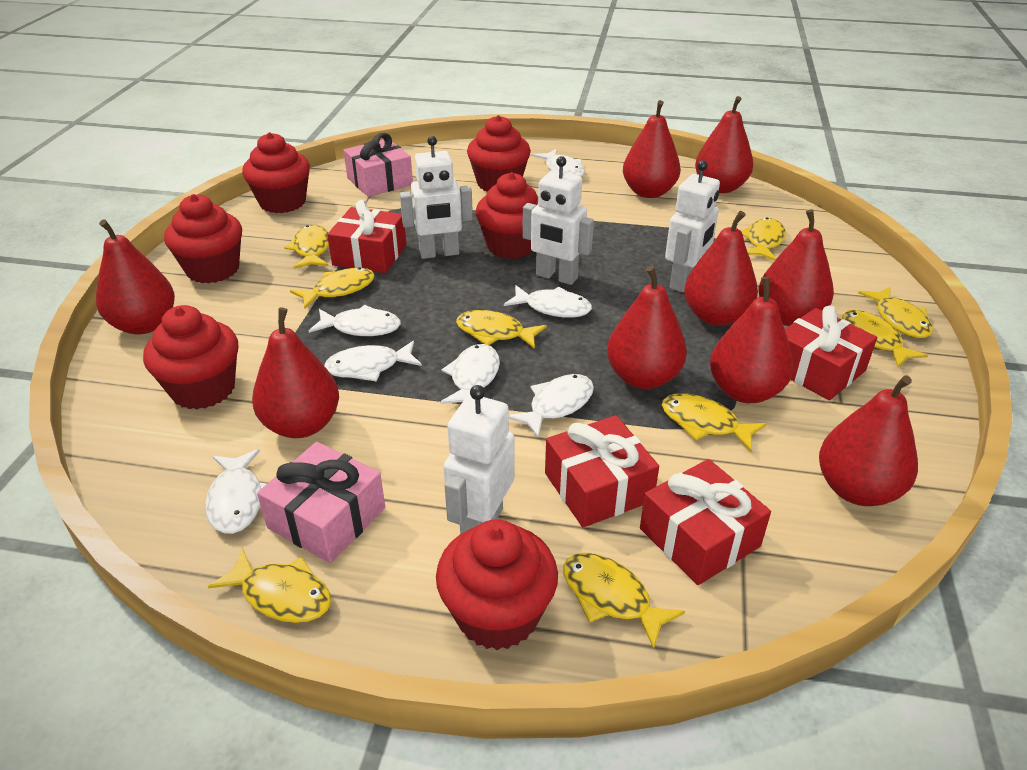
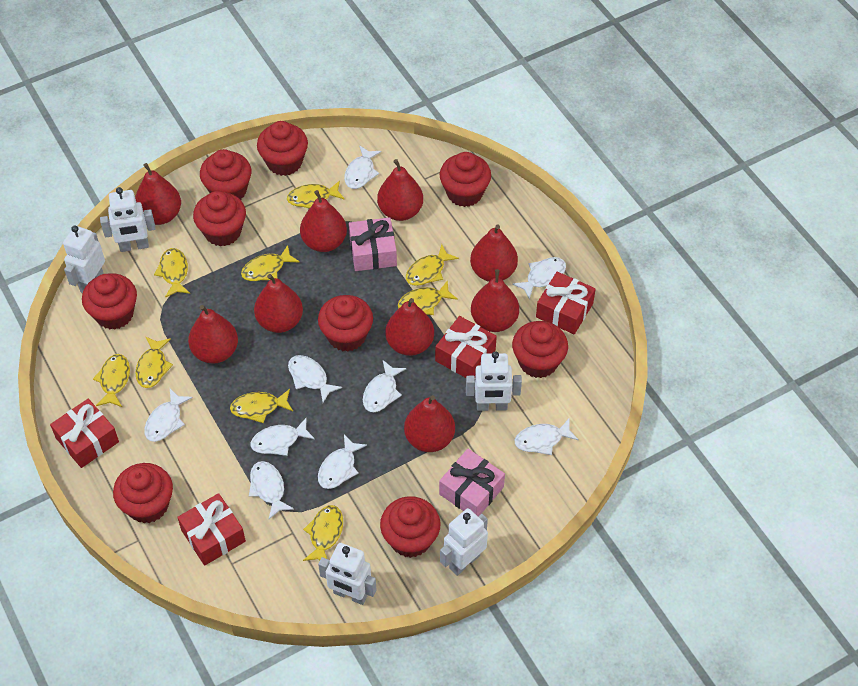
red cupcake: 6 -> 9
white fish: 7 -> 9
white robot: 4 -> 5

